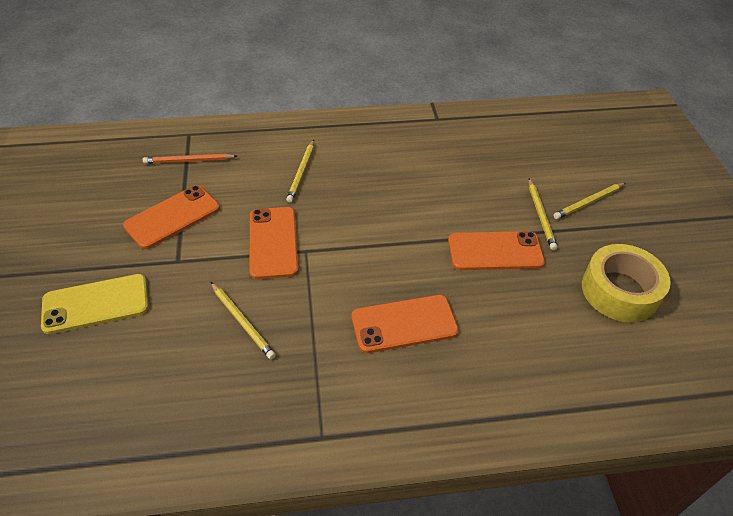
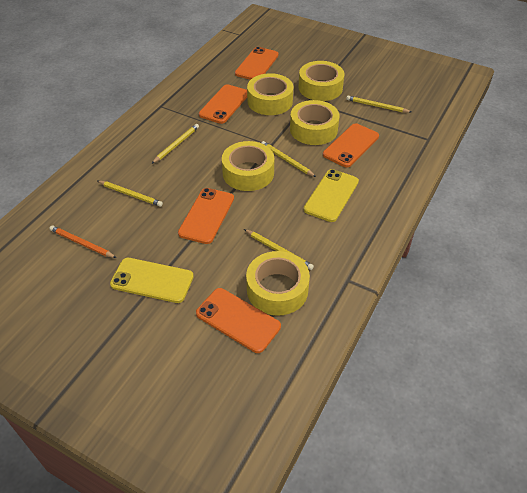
orange phone: 4 -> 5
yellow pencil: 4 -> 5
yellow phone: 1 -> 2
yellow tape: 1 -> 5

